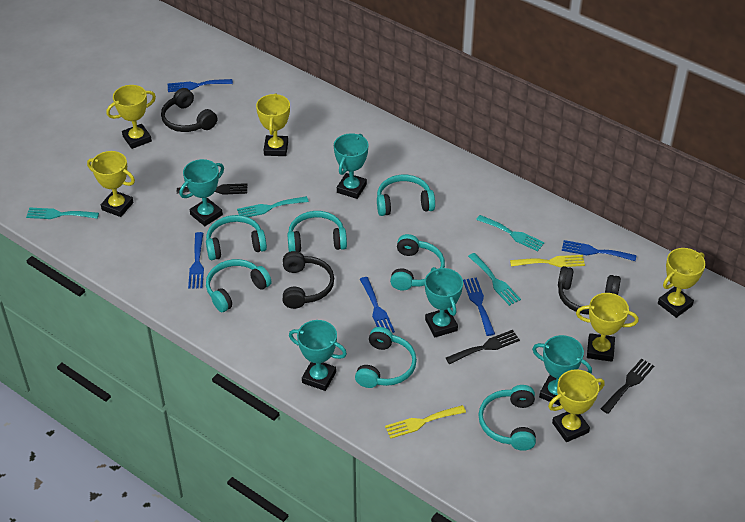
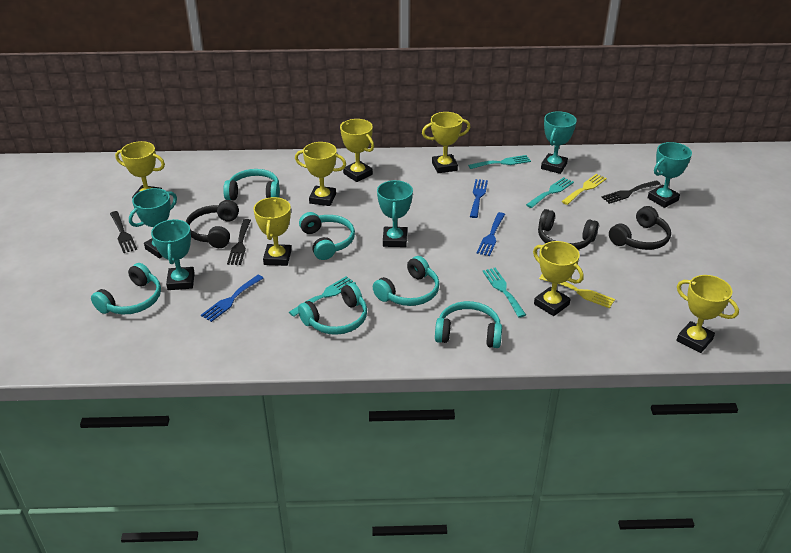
blue fork: 5 -> 3
turquoise headphones: 7 -> 6
yellow trophy: 6 -> 7

